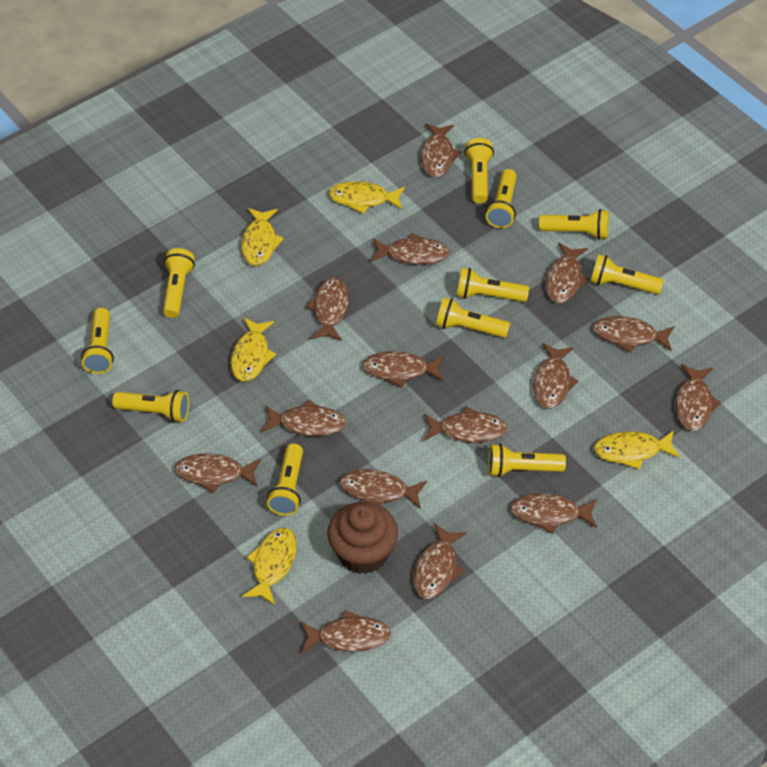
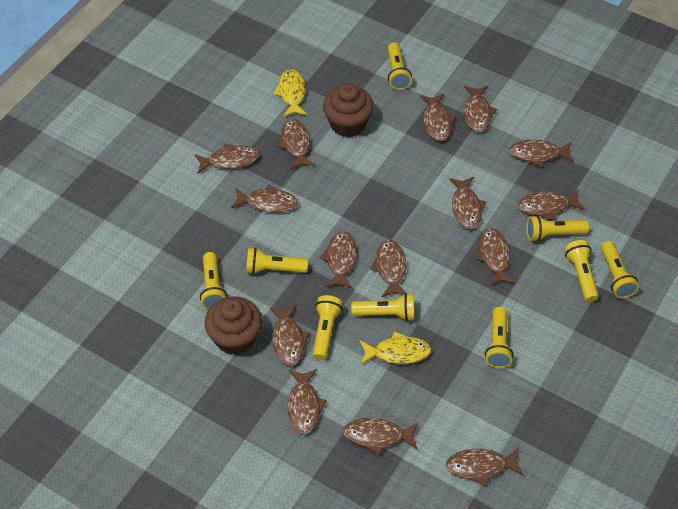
brown cupcake: 1 -> 2
yellow fish: 5 -> 2
yellow flashlight: 11 -> 9

